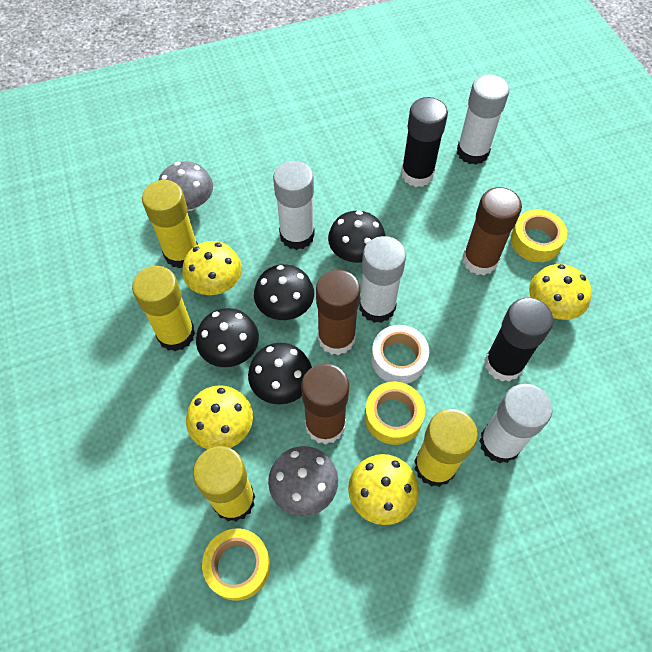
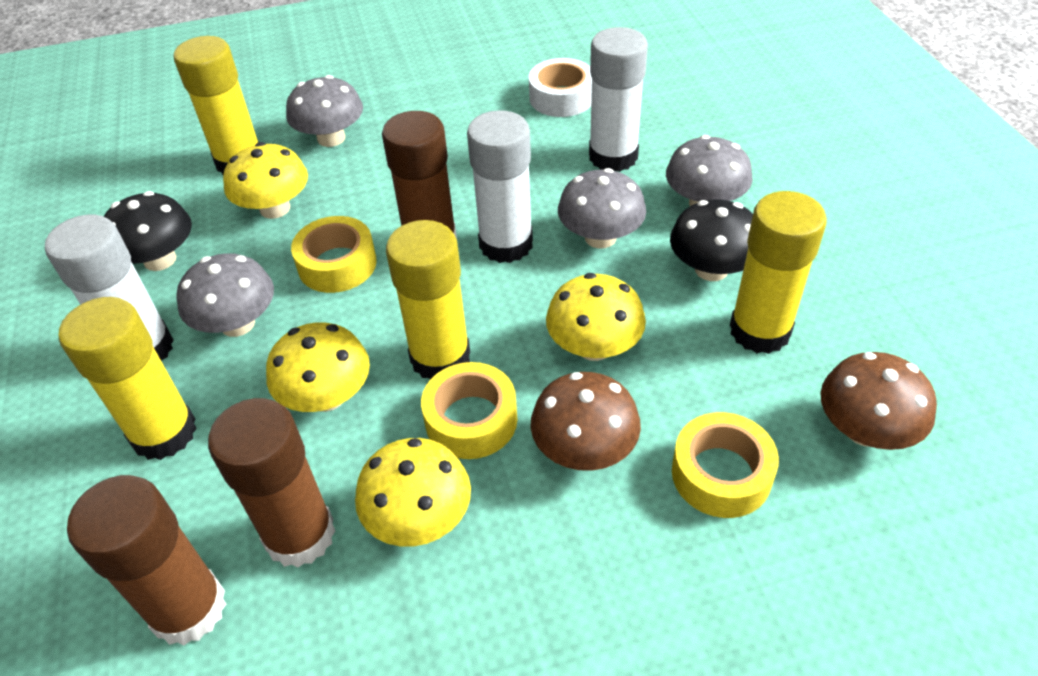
black glue stick: 2 -> 0
black mushroom: 4 -> 2
brown mushroom: 0 -> 2
grey mushroom: 2 -> 4
white glue stick: 4 -> 3

